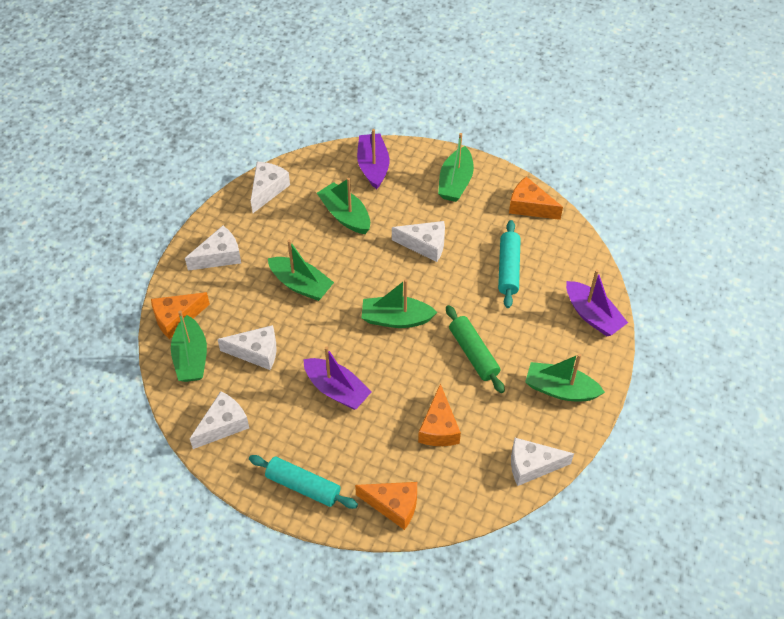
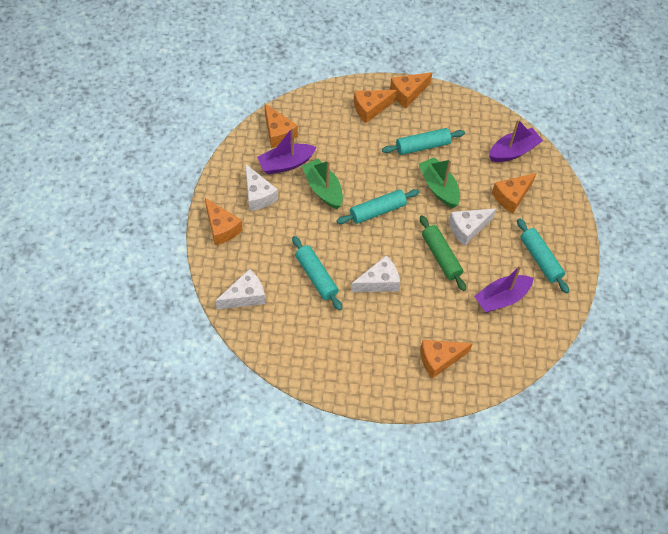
green boat: 6 -> 2
orange cheese: 4 -> 6
turquoise rolling pin: 2 -> 4
white cheese: 6 -> 4

